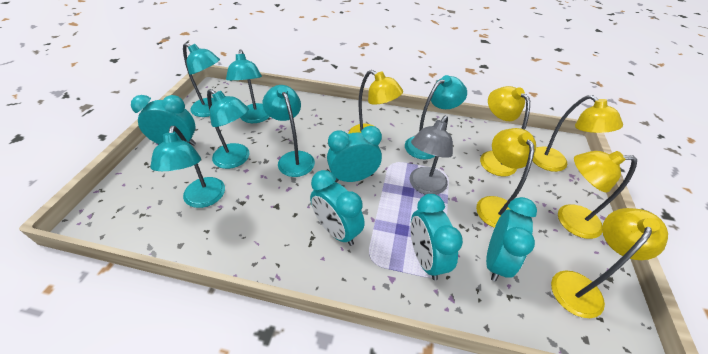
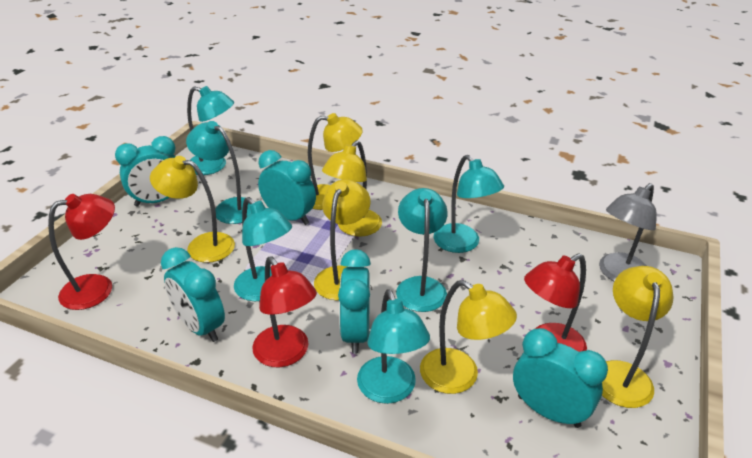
red lamp: 0 -> 3

